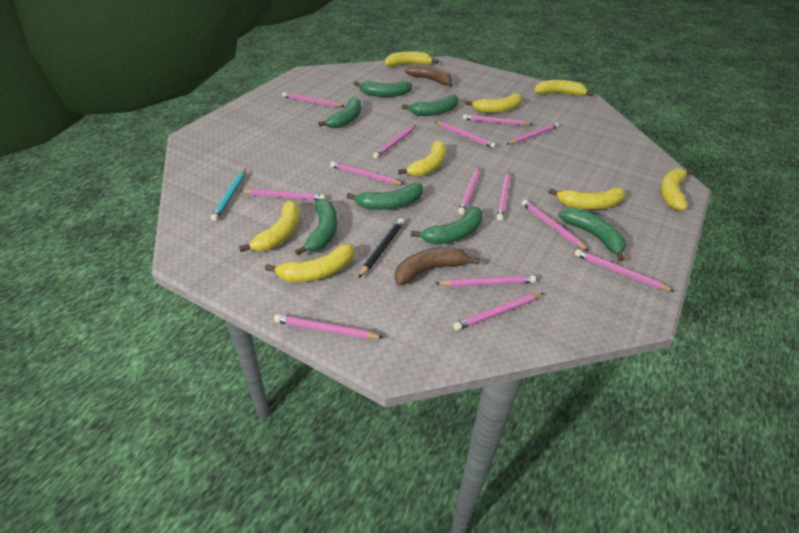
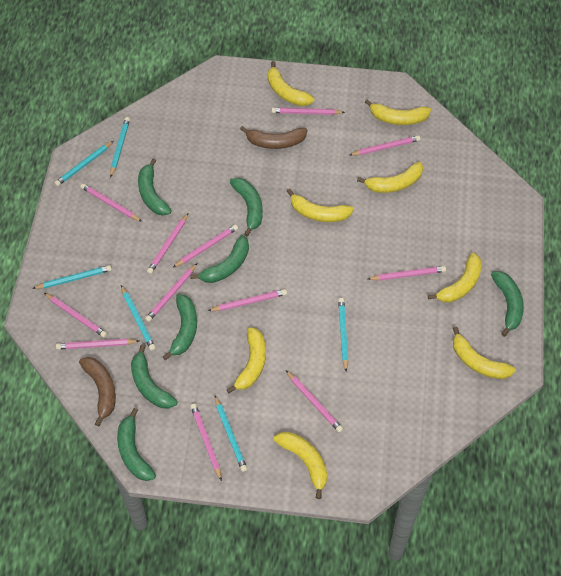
black pencil: 1 -> 0
pink pencil: 14 -> 12
turquoise pencil: 1 -> 6

